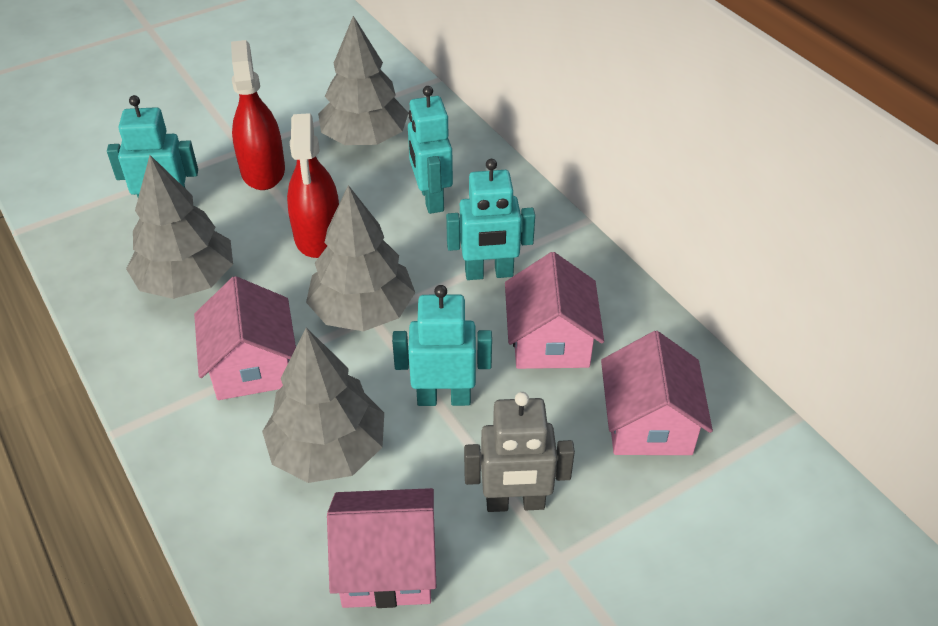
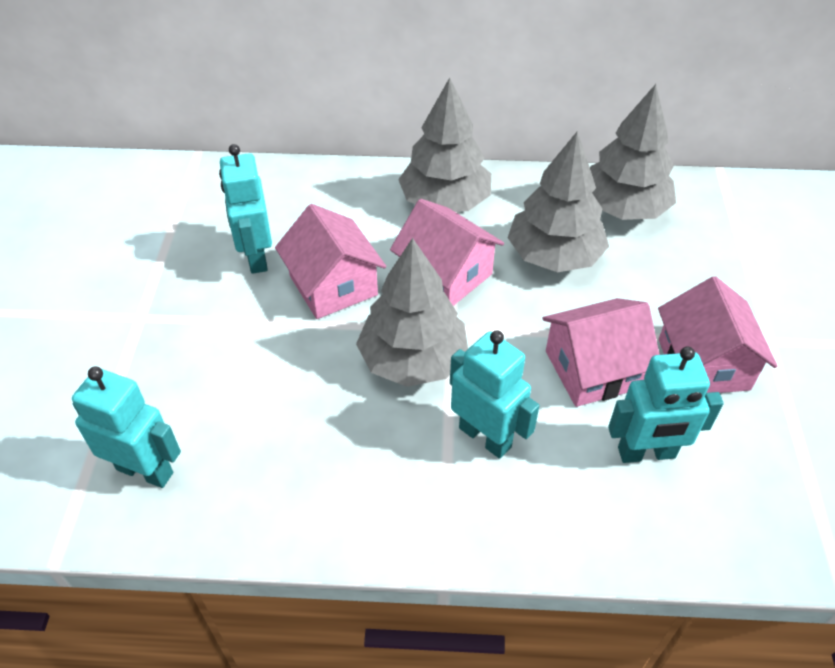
grey robot: 1 -> 0
red spray bottle: 2 -> 0

